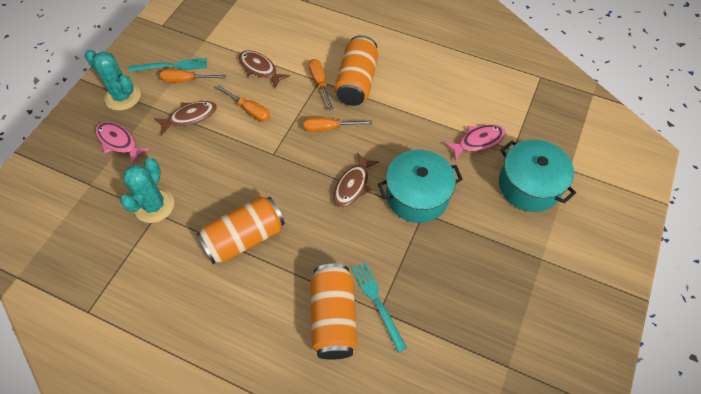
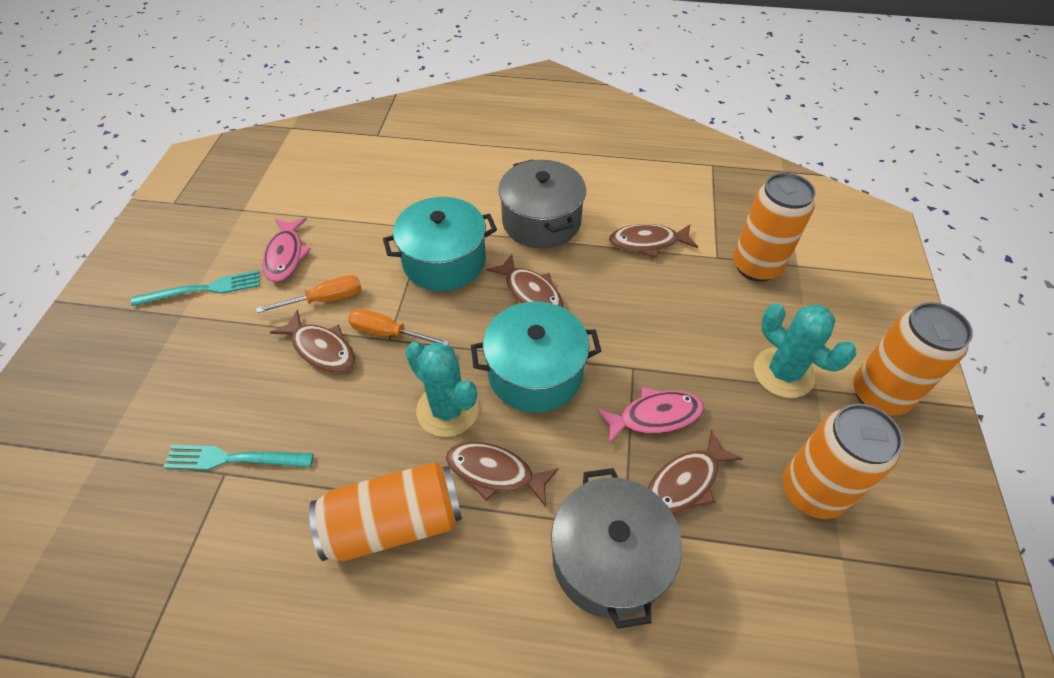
brown fish: 3 -> 5
grey pot: 0 -> 2
orange can: 3 -> 4
orange screwdriver: 4 -> 2

